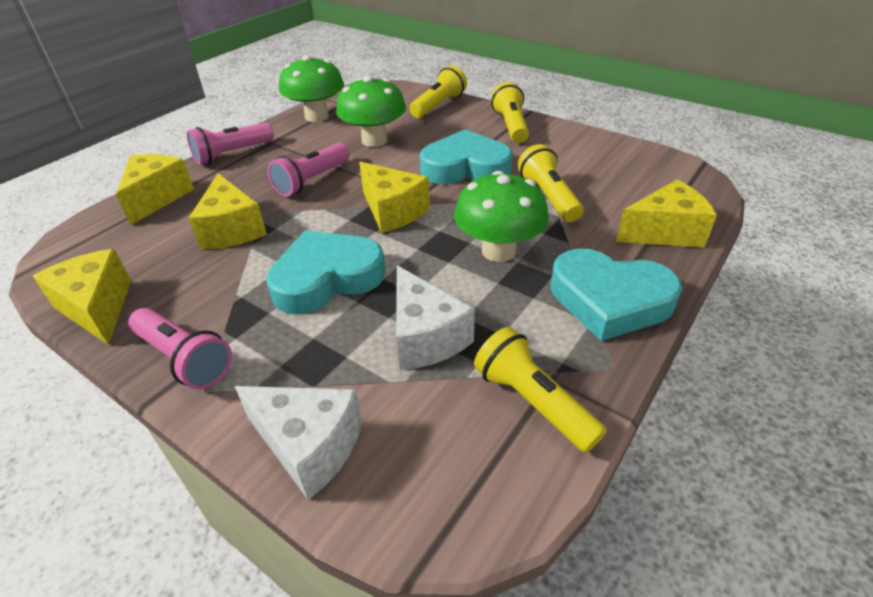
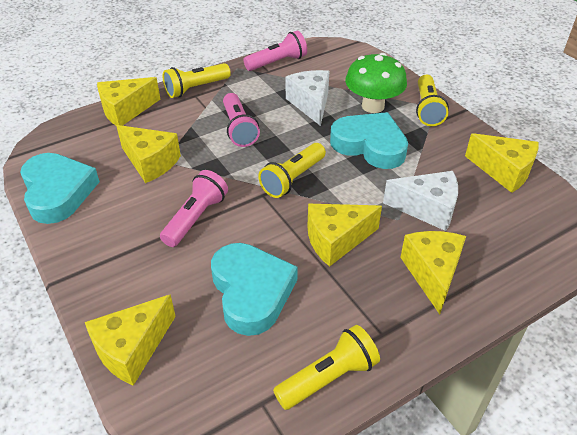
green mushroom: 3 -> 1
yellow cheese: 5 -> 6

